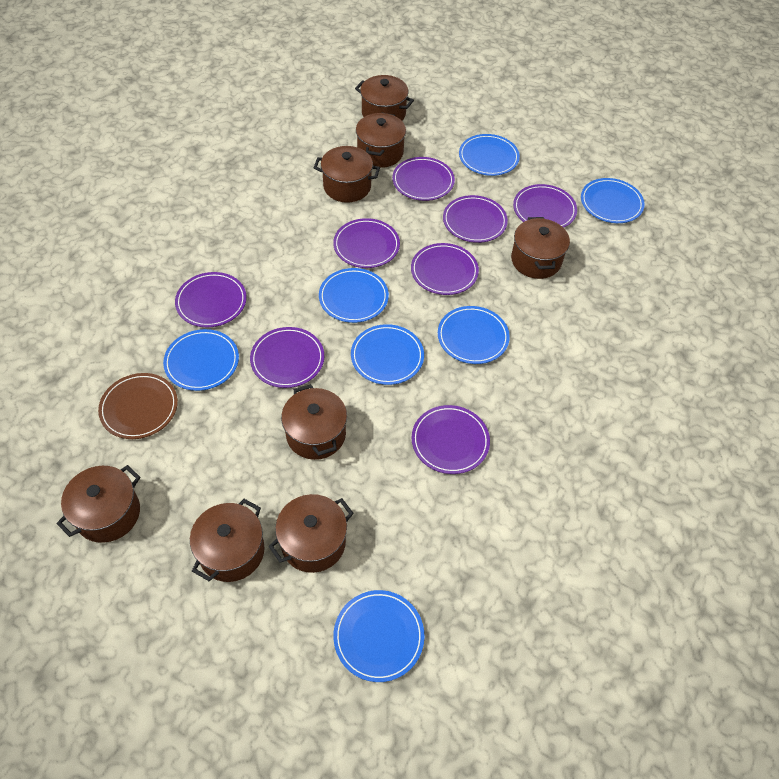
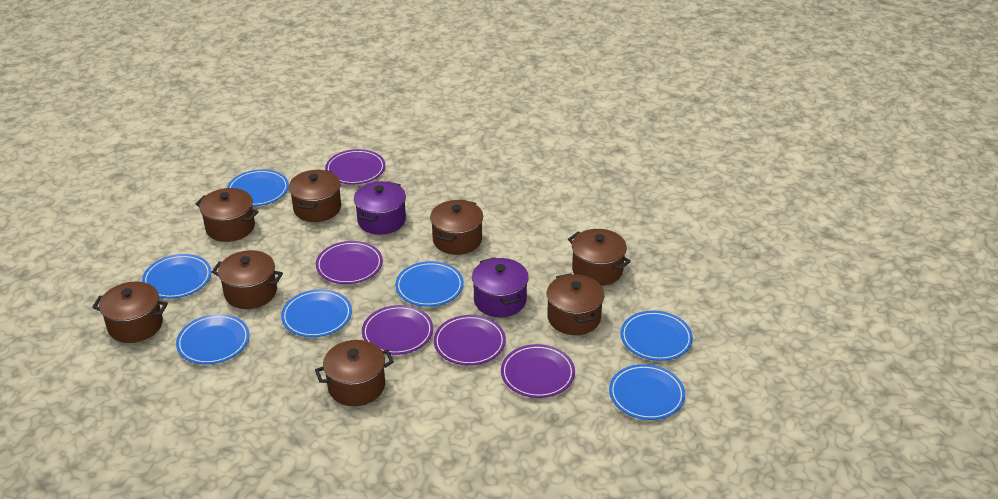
brown plate: 1 -> 0
purple plate: 8 -> 5
purple pot: 0 -> 2

